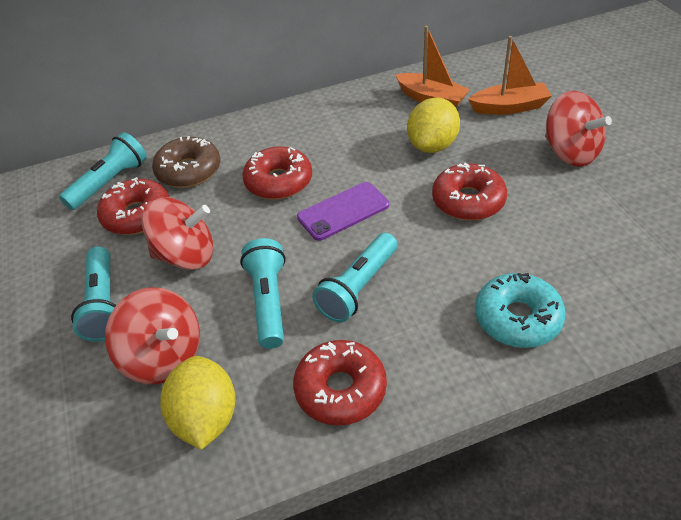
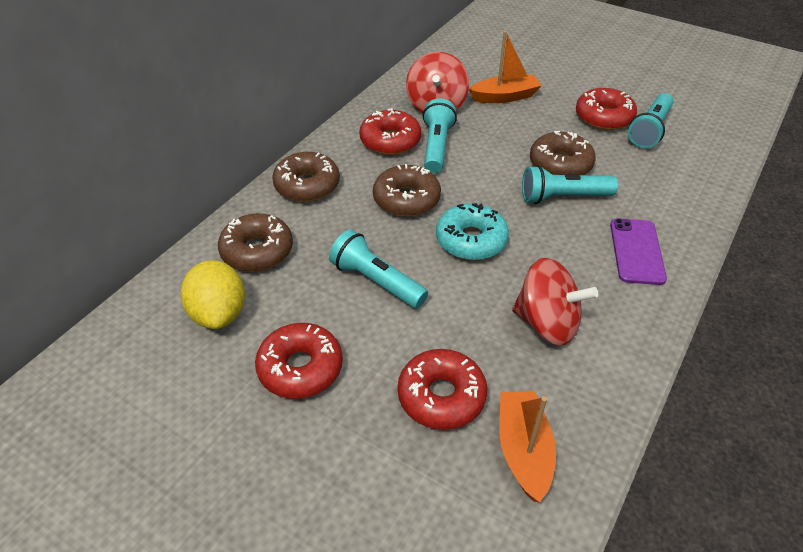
brown donut: 1 -> 4
red spinning top: 3 -> 2
yellow lemon: 2 -> 1

